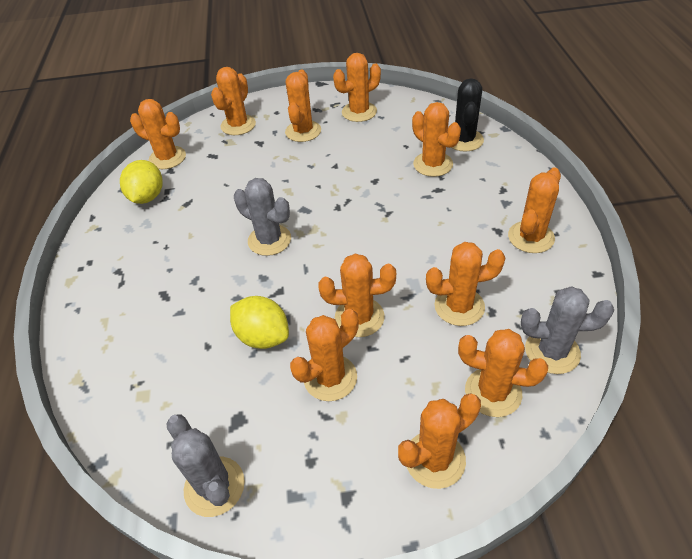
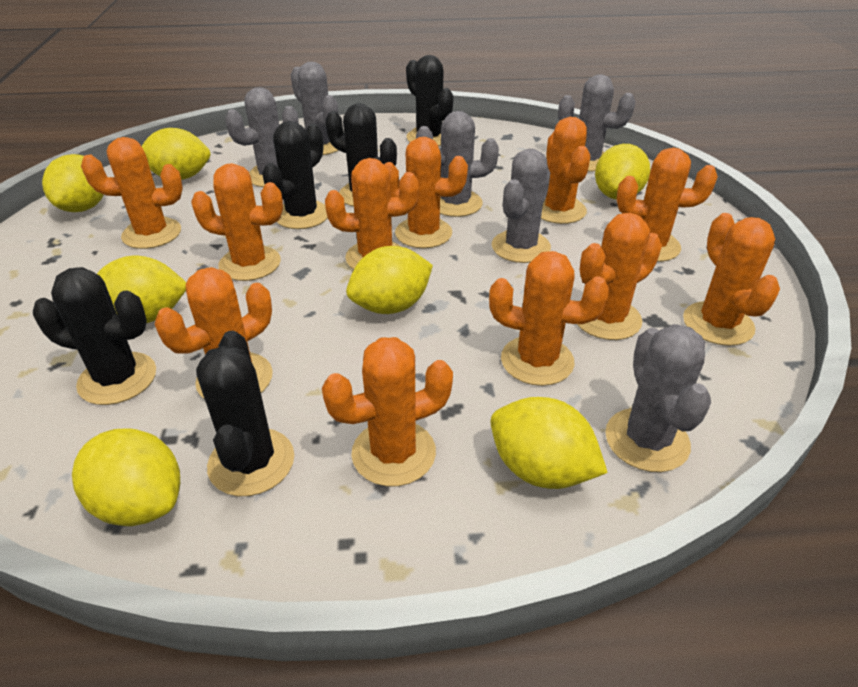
black cactus: 1 -> 5
grey cactus: 3 -> 6
yellow lemon: 2 -> 7

